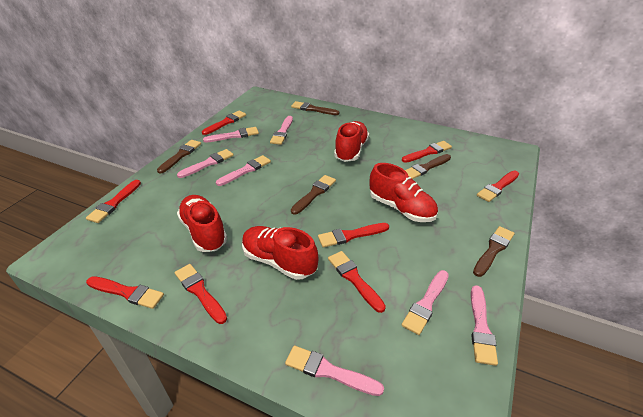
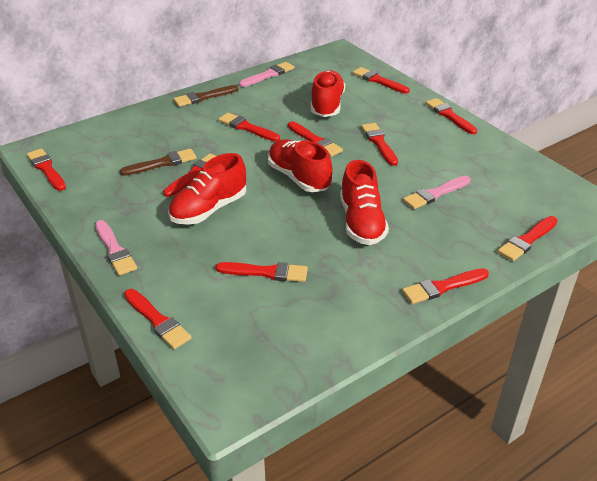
brown brush: 5 -> 2
pink brush: 7 -> 3
red brush: 8 -> 11

